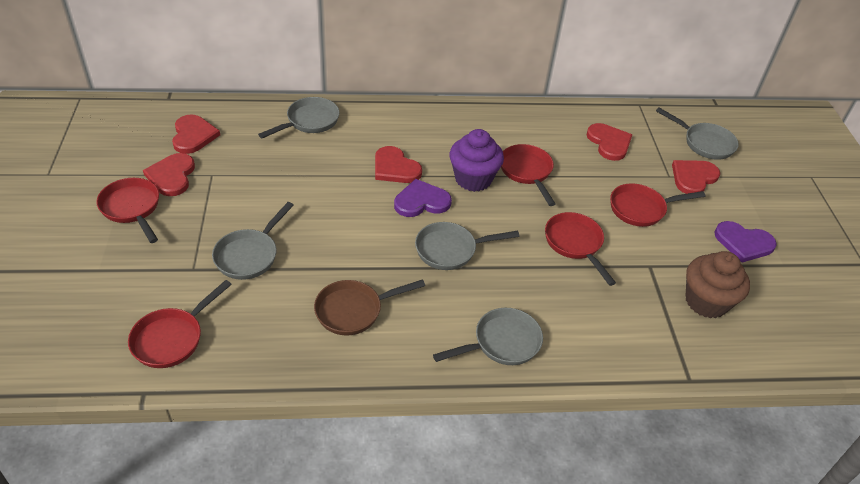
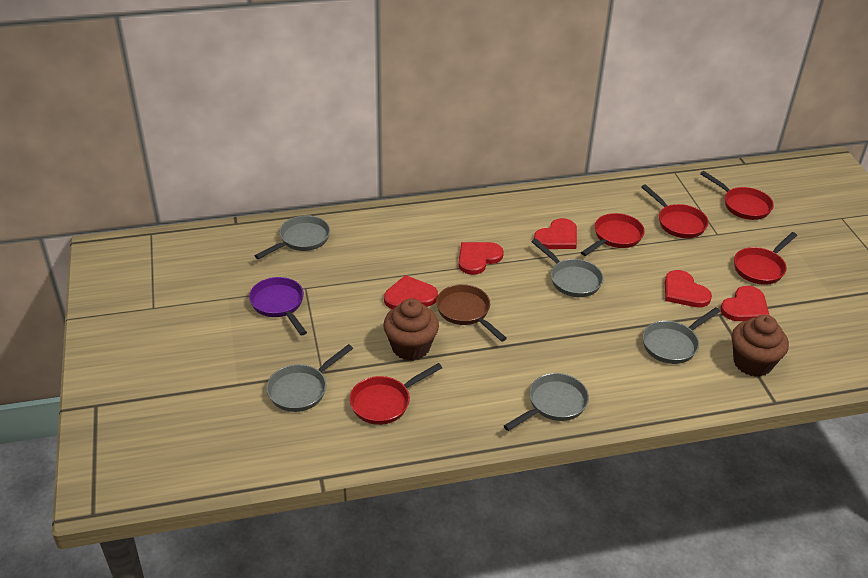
brown cupcake: 1 -> 2
purple cupcake: 1 -> 0
purple heart: 2 -> 0
purple pan: 0 -> 1

